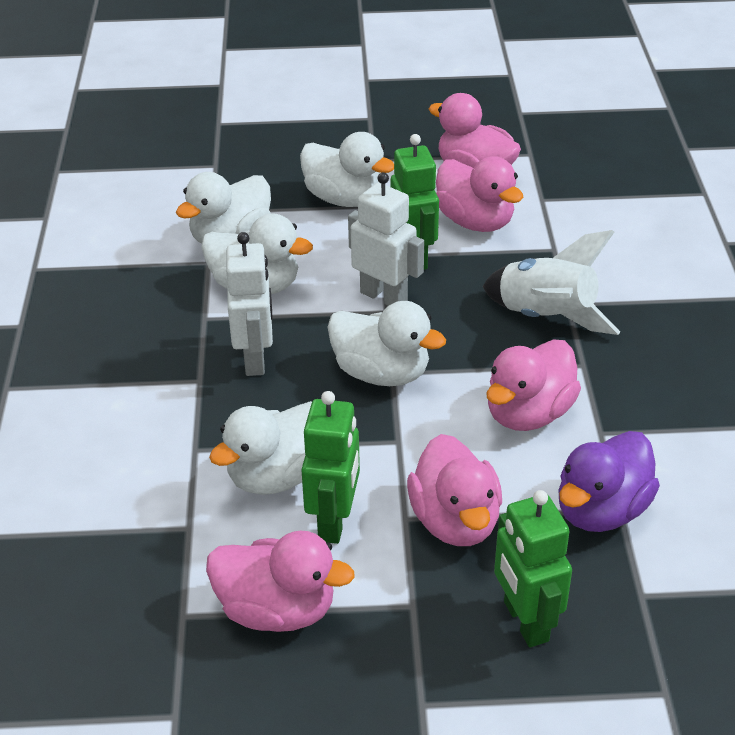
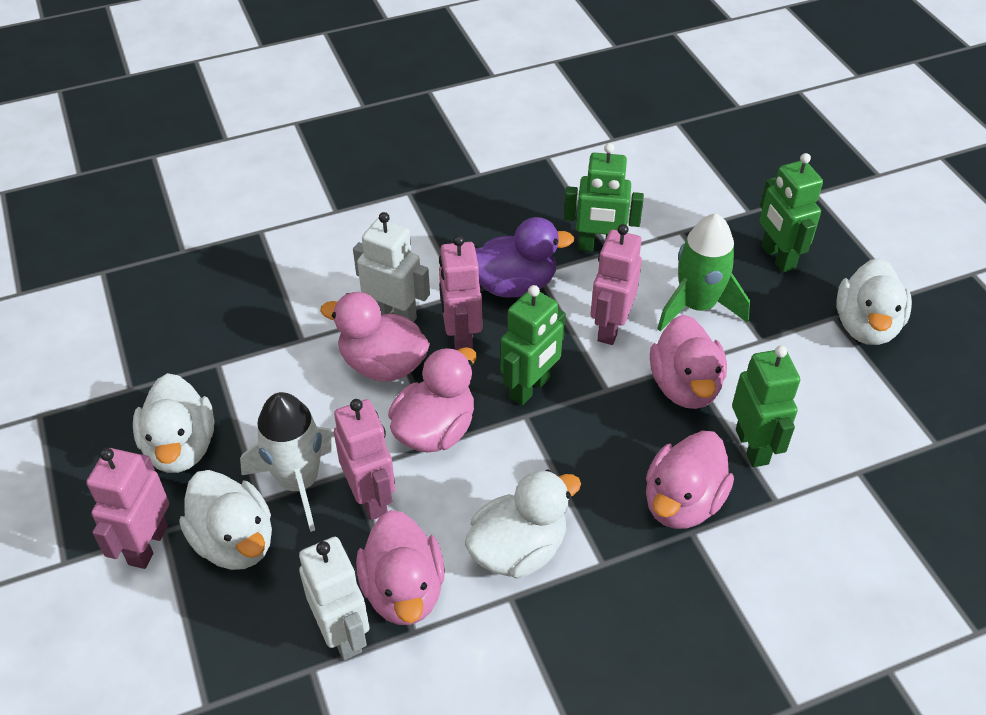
green robot: 3 -> 4
green rocket: 0 -> 1
pink robot: 0 -> 4
white duck: 5 -> 4

